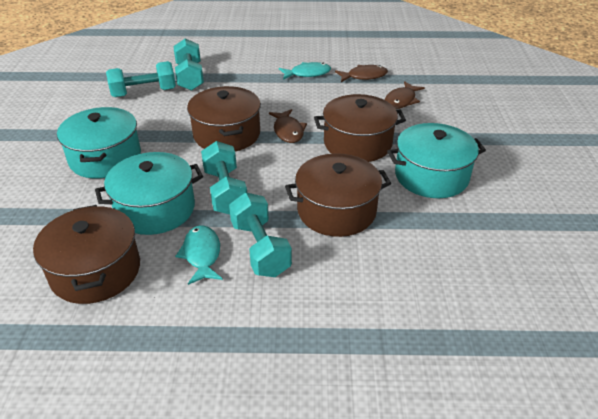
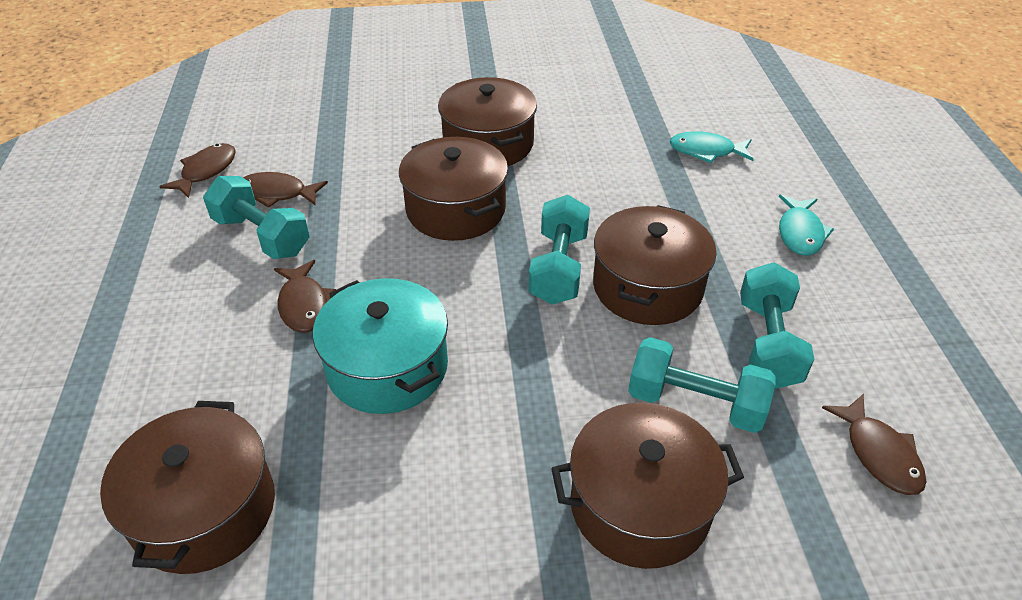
brown fish: 3 -> 4
brown pot: 4 -> 5
turquoise pot: 3 -> 1

